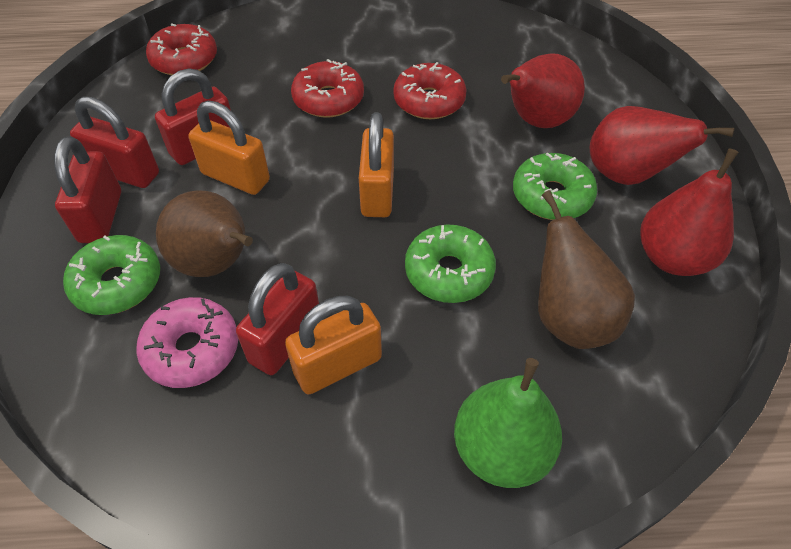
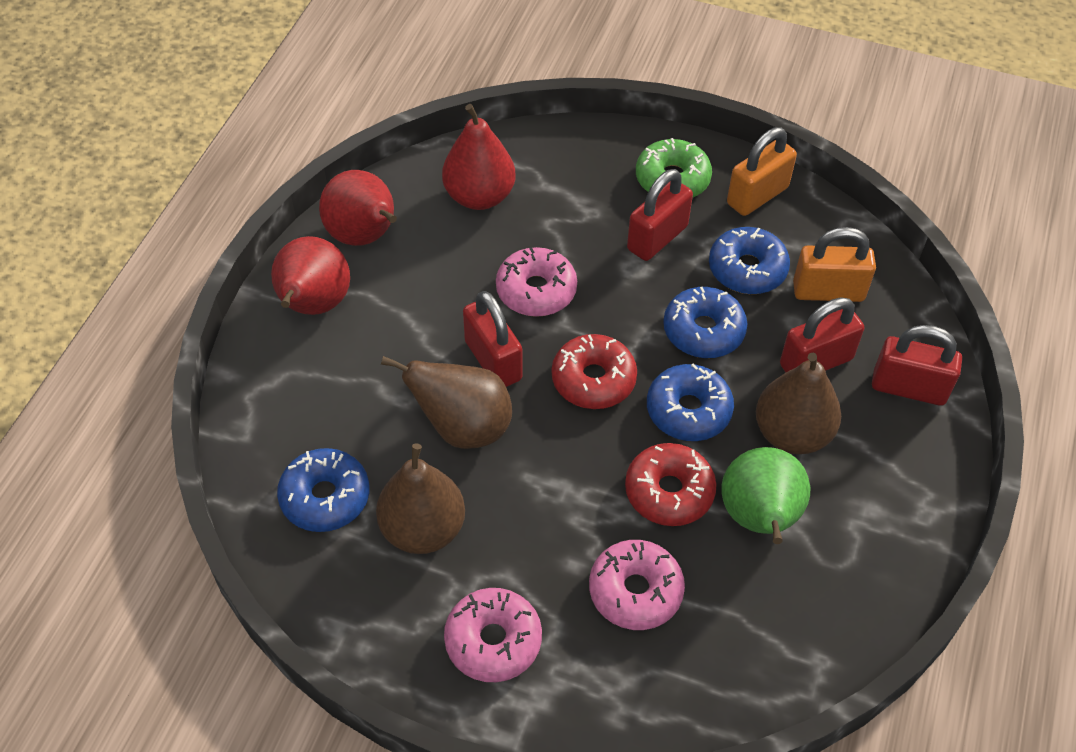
blue donut: 0 -> 4
brown pear: 2 -> 3
green donut: 3 -> 1
orange padlock: 3 -> 2
pink donut: 1 -> 3
red donut: 3 -> 2

